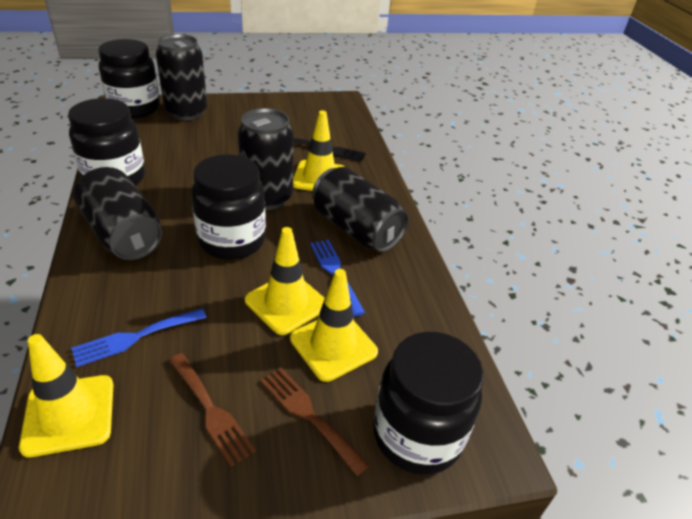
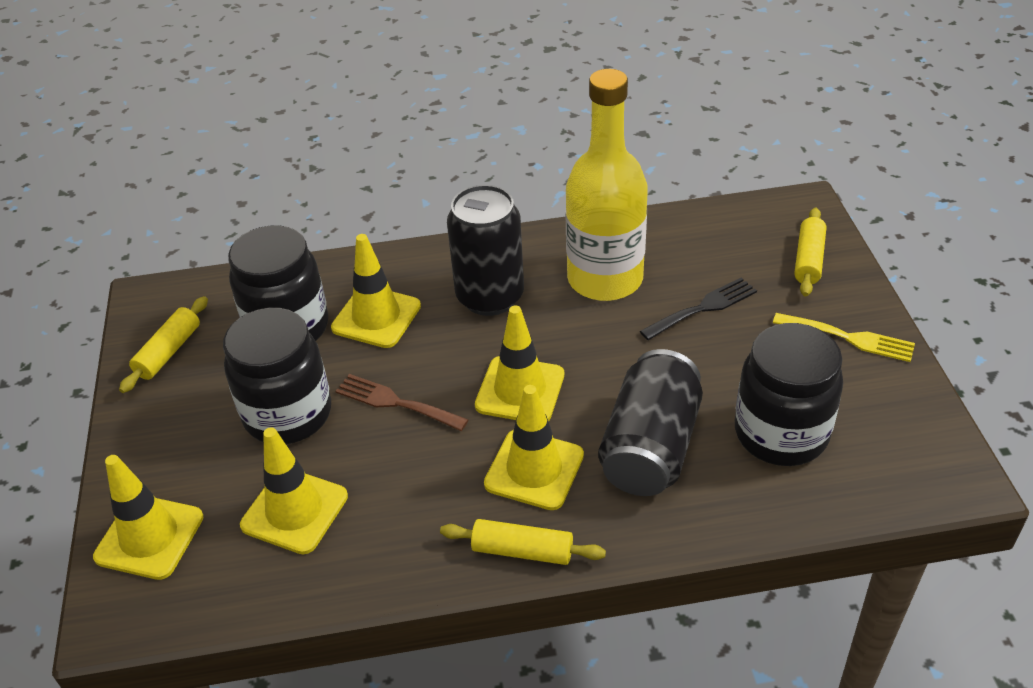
black can: 4 -> 2
black jar: 4 -> 3
blue fork: 2 -> 0
brown fork: 2 -> 1
yellow bottle: 0 -> 1
yellow fork: 0 -> 1
yellow rolling pin: 0 -> 3
yellow traffic cone: 4 -> 5

